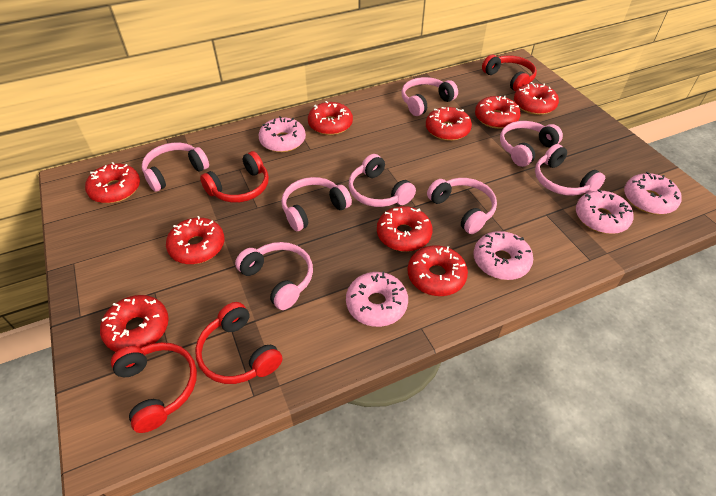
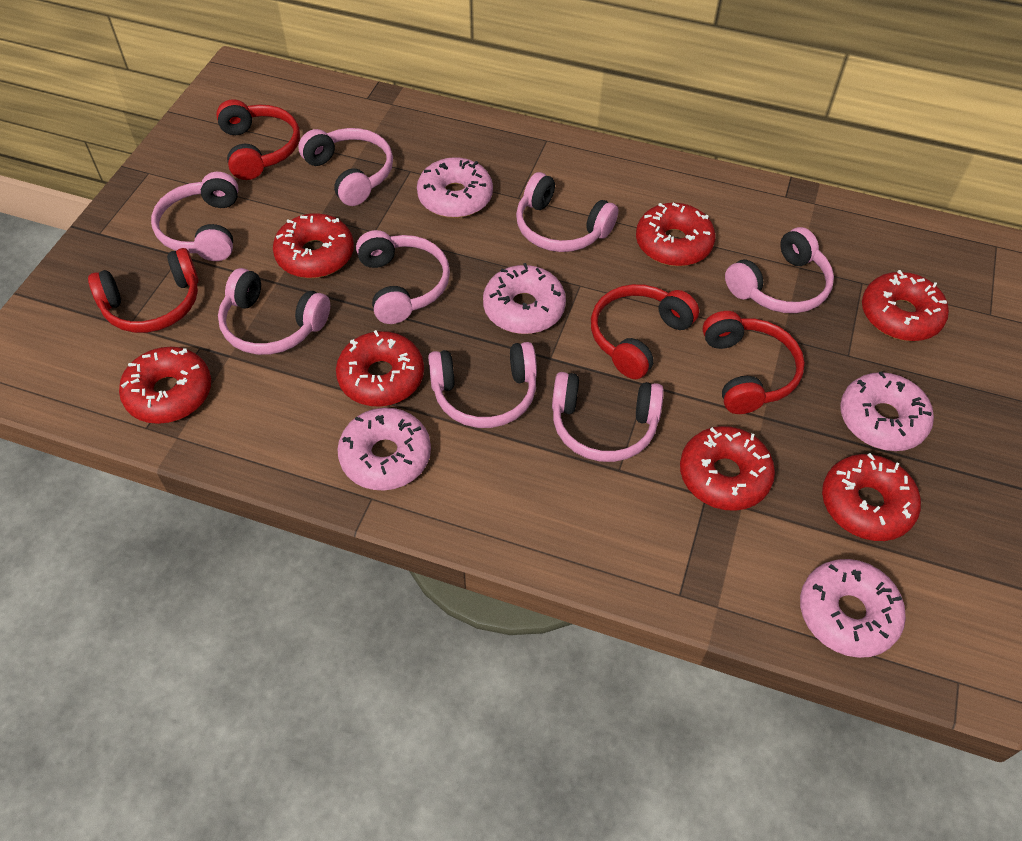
red donut: 9 -> 7

